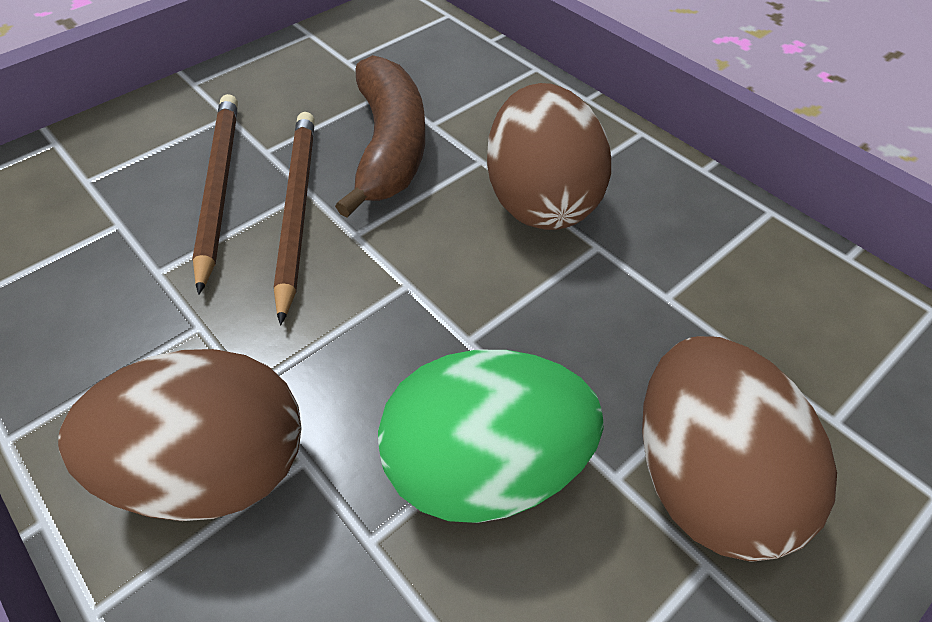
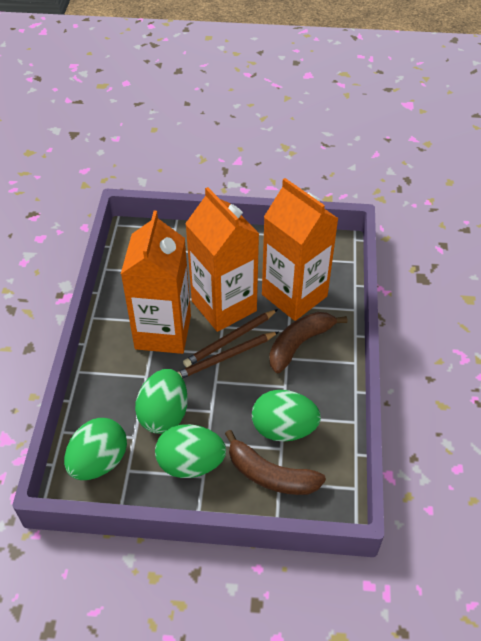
brown banana: 1 -> 2
brown egg: 3 -> 0
green egg: 1 -> 4
orange carton: 0 -> 3

